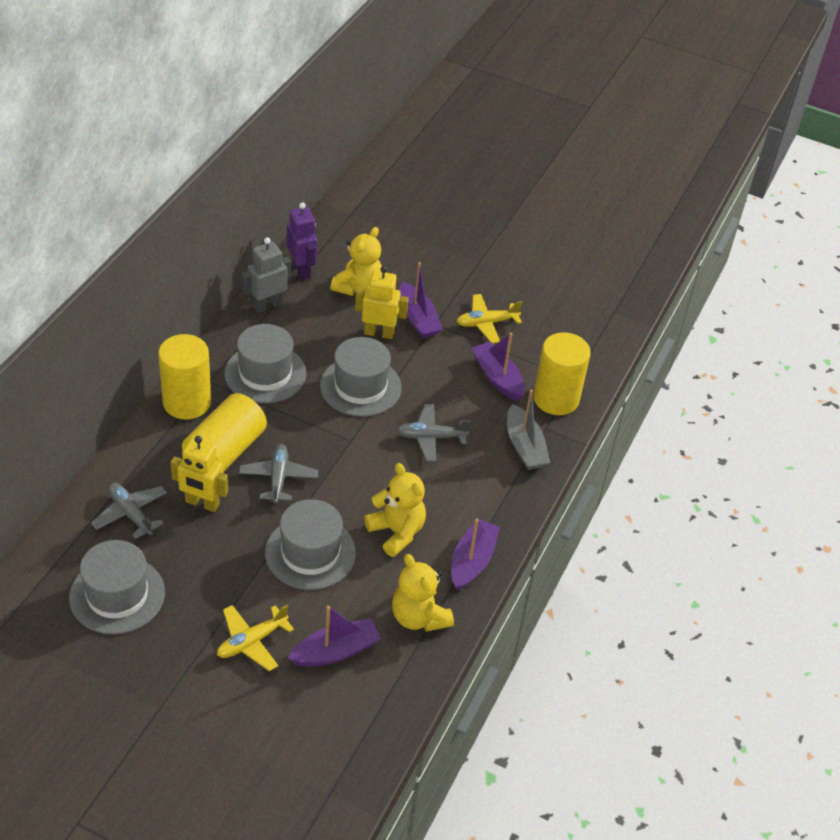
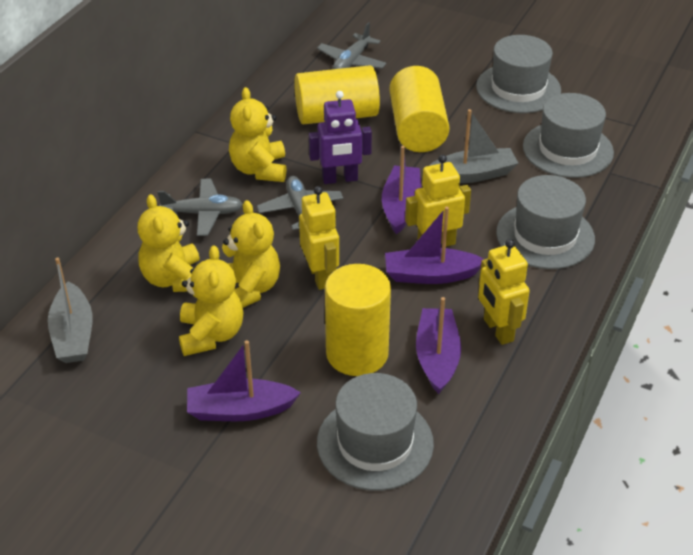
grey boat: 1 -> 2
grey robot: 1 -> 0
yellow plane: 2 -> 0
yellow robot: 2 -> 3
yellow teddy bear: 3 -> 4

